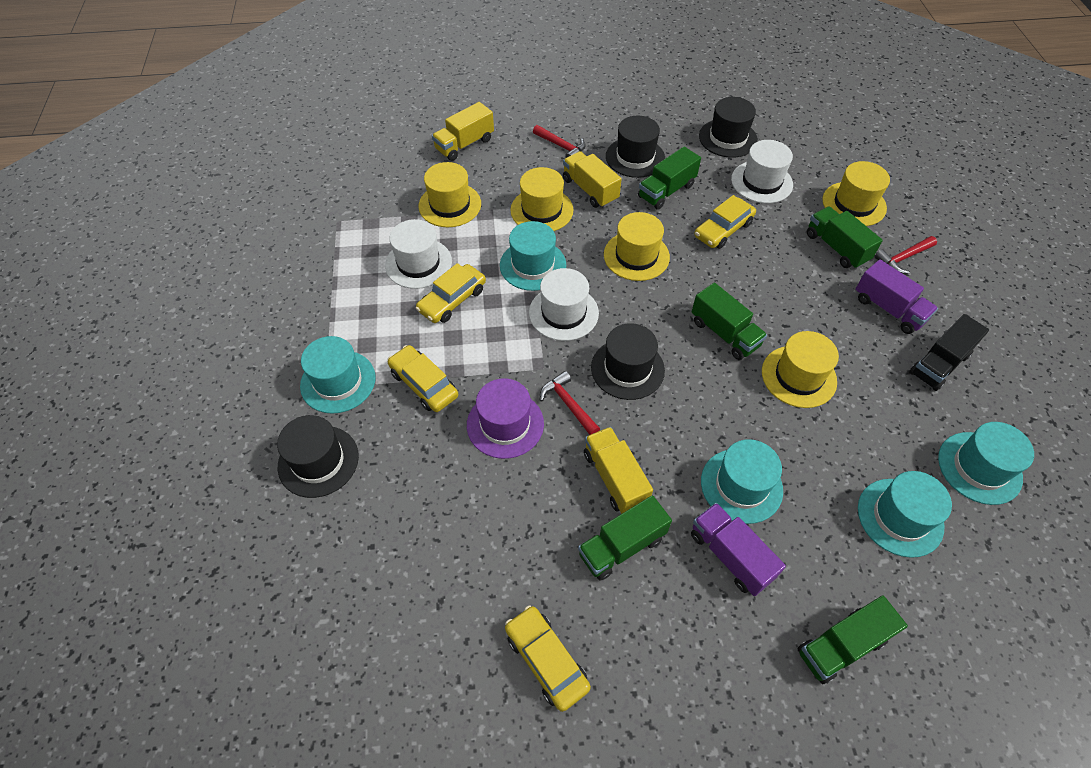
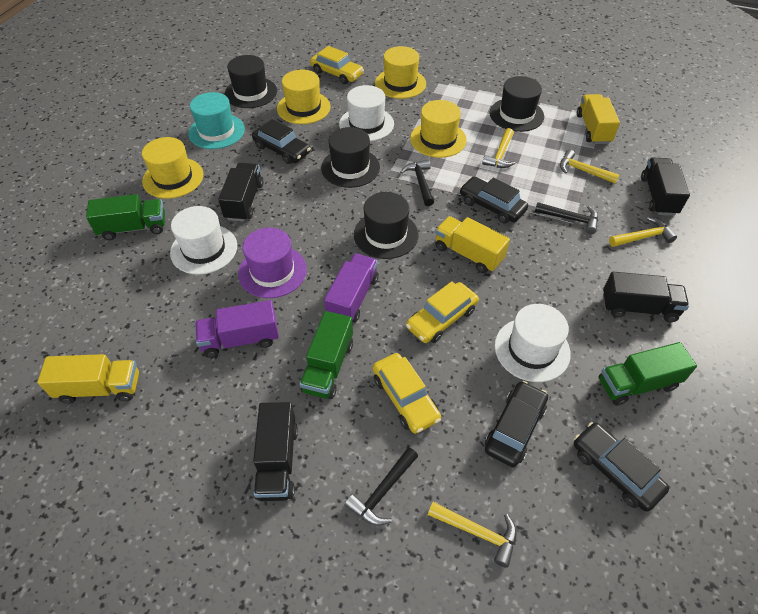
black car: 0 -> 4
black hammer: 0 -> 3
black truck: 1 -> 4
green truck: 5 -> 3
red hammer: 3 -> 0
turquoise hat: 5 -> 1
yellow car: 4 -> 3
yellow hammer: 0 -> 4
yellow hat: 5 -> 4

